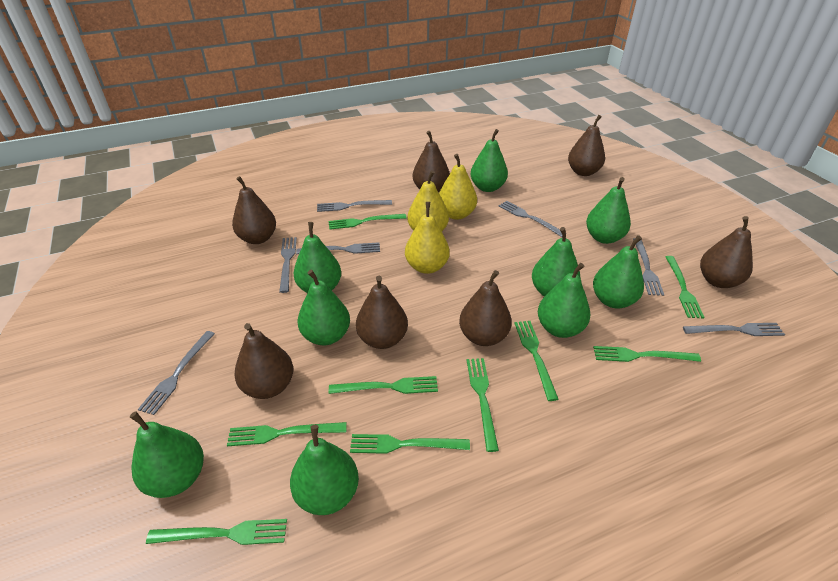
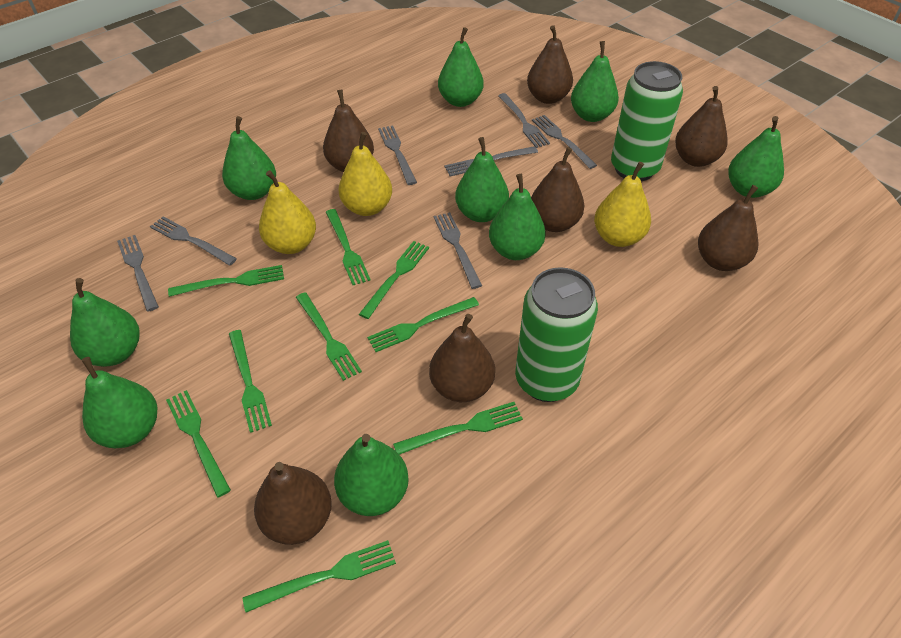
green can: 0 -> 2

